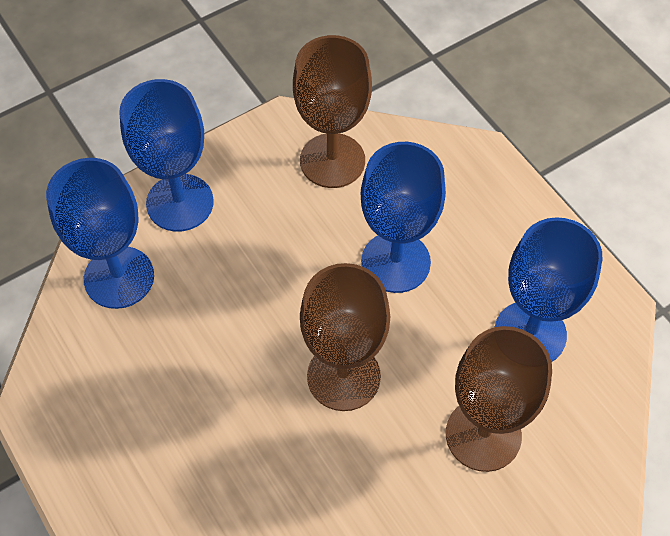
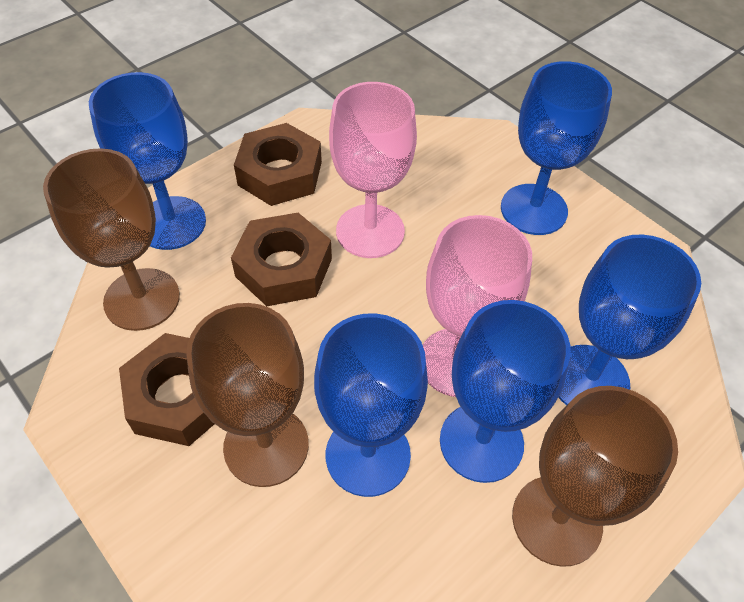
blue goblet: 4 -> 5
brown nut: 0 -> 3
pink goblet: 0 -> 2

